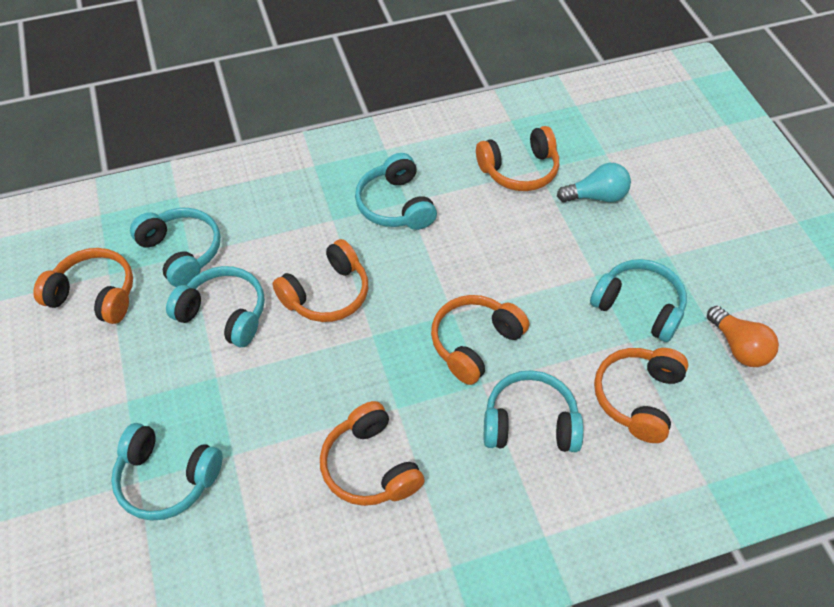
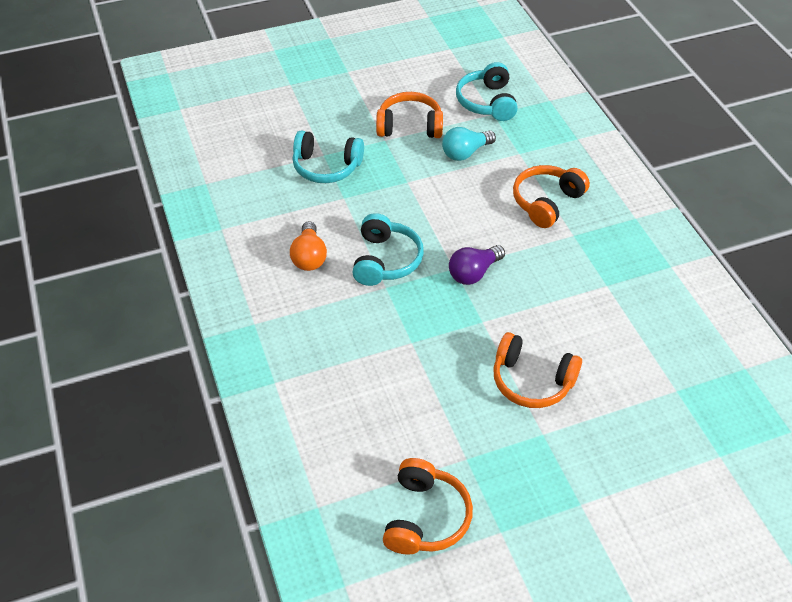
orange headphones: 6 -> 4
purple light bulb: 0 -> 1
turquoise headphones: 6 -> 3

